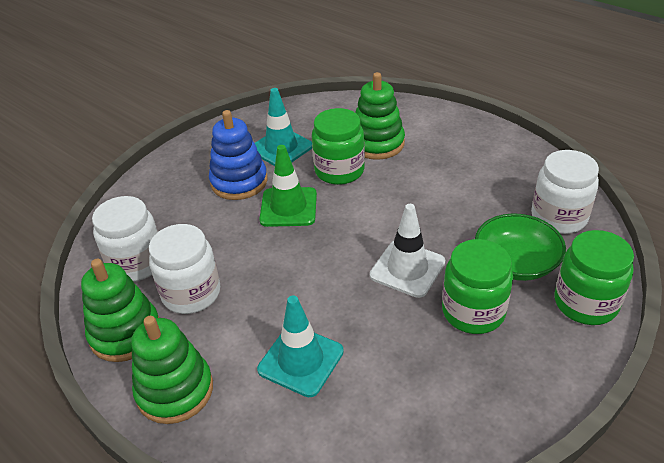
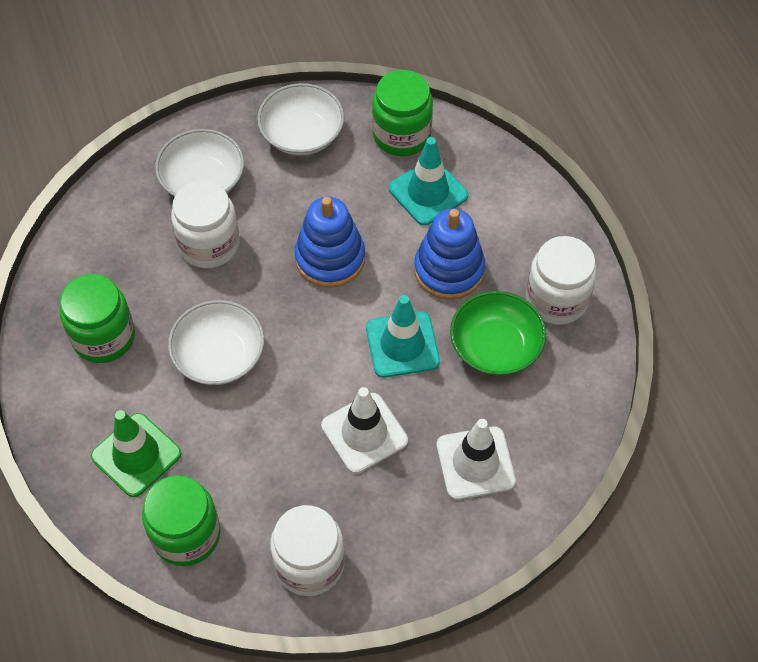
blue stacking toy: 1 -> 2
green stacking toy: 3 -> 0
white bowl: 0 -> 3
white traffic cone: 1 -> 2

